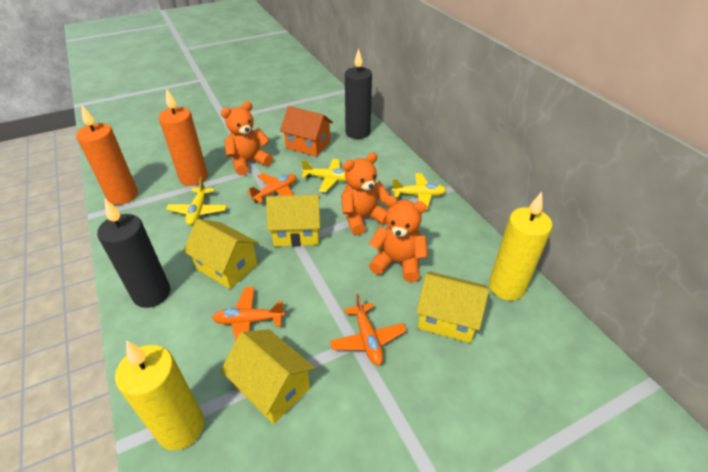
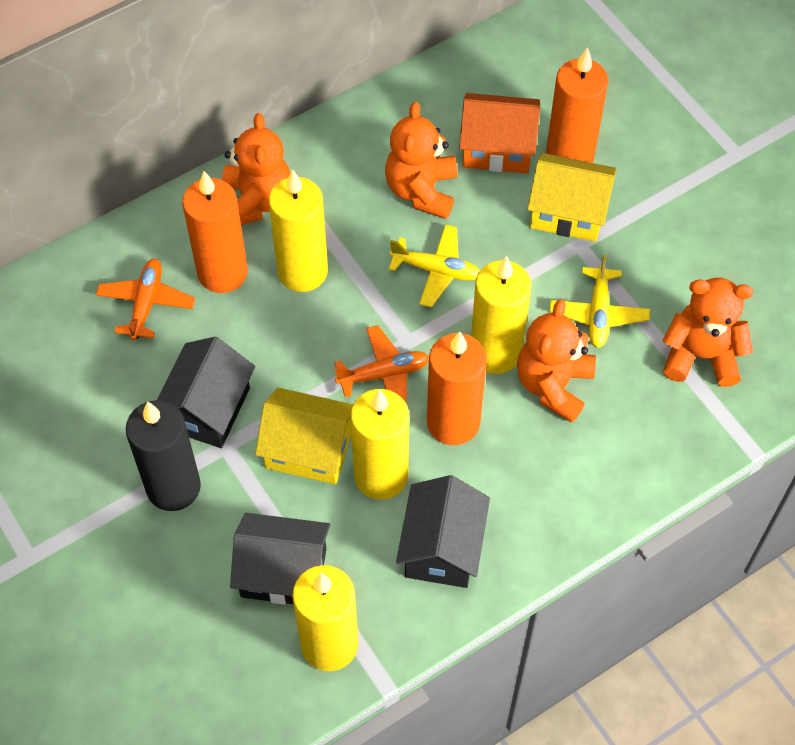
black candle: 2 -> 1
black house: 0 -> 3
orange candle: 2 -> 3
orange plane: 3 -> 2
orange teddy bear: 3 -> 4
yellow candle: 2 -> 4
yellow house: 4 -> 2
yellow plane: 3 -> 2

